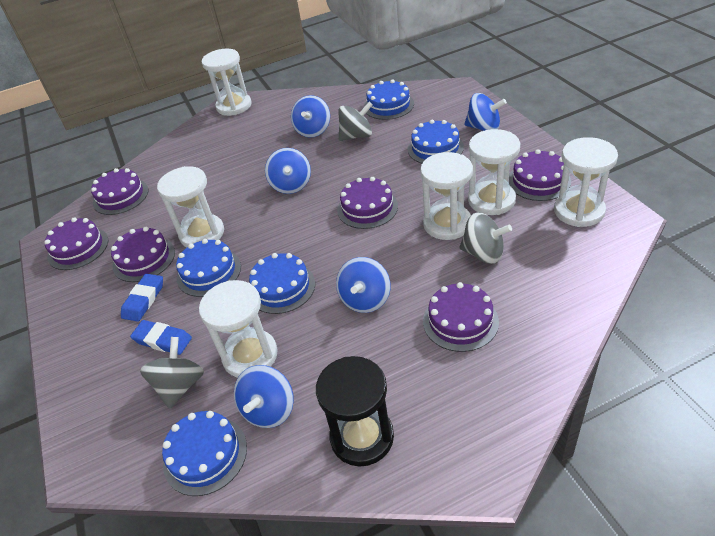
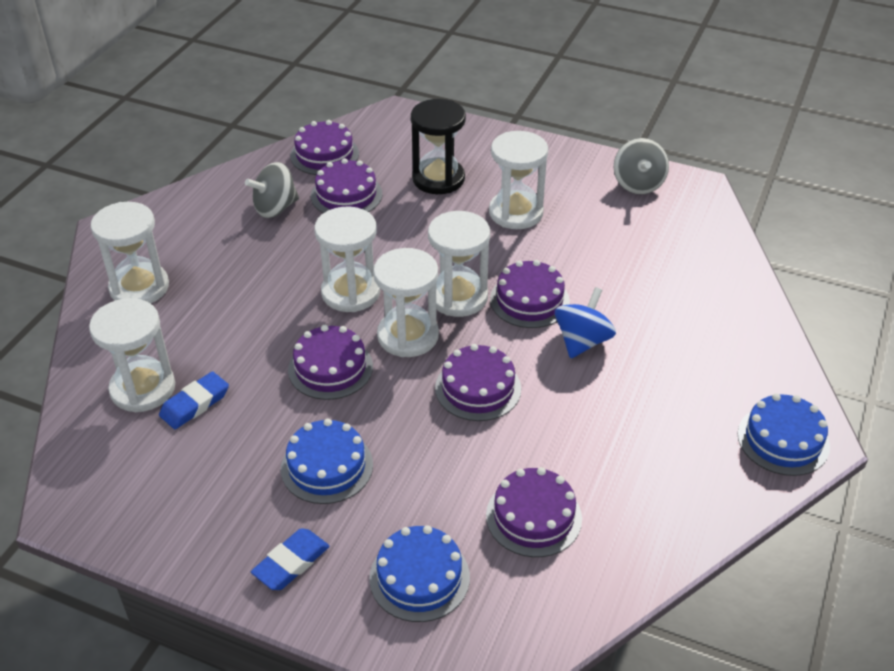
blue cake: 5 -> 3
blue spinning top: 5 -> 1
grey spinning top: 3 -> 2

